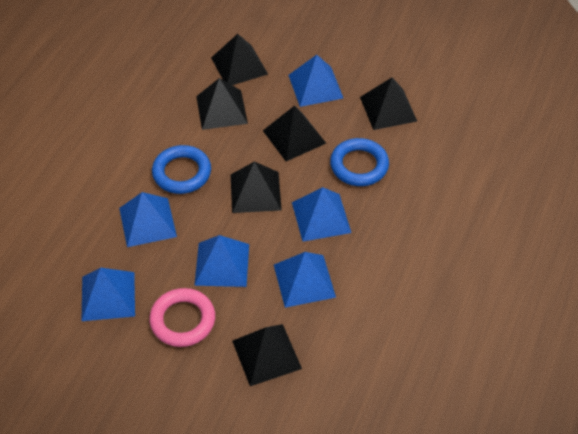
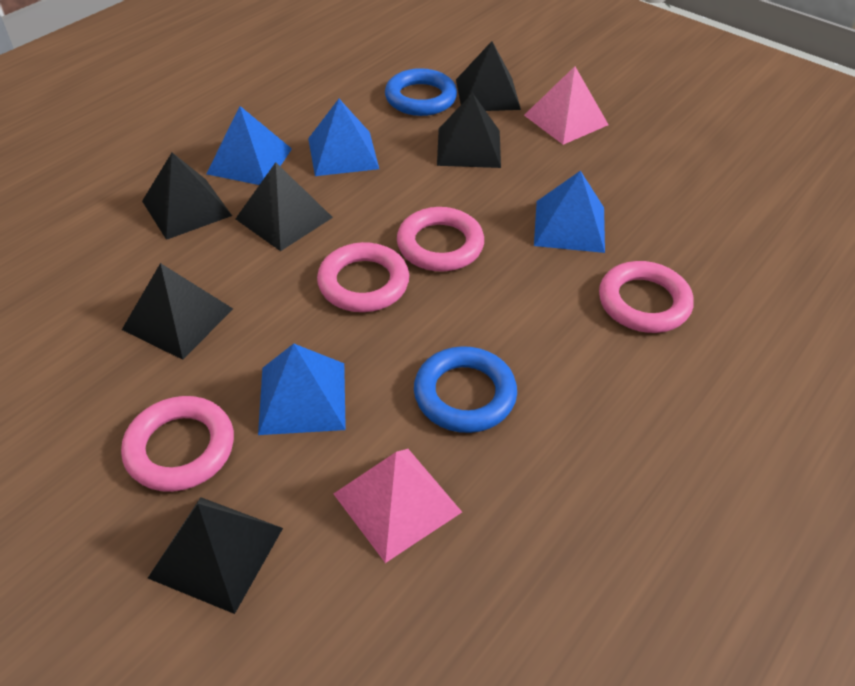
blue pyramid: 6 -> 4
pink pyramid: 0 -> 2
pink ring: 1 -> 4

